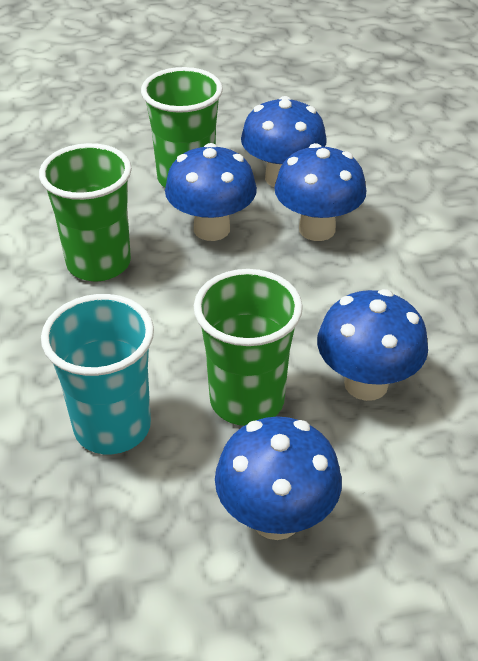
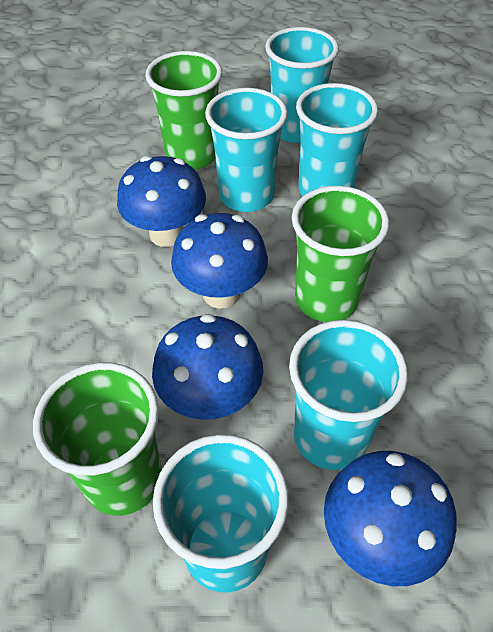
blue mushroom: 5 -> 4
turquoise cup: 1 -> 5

